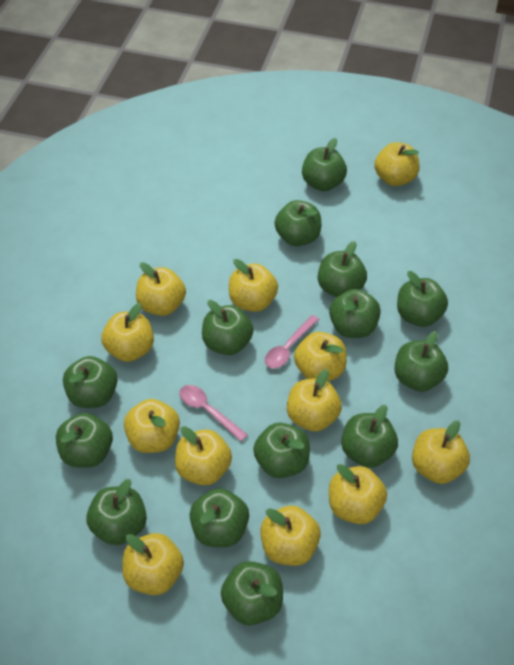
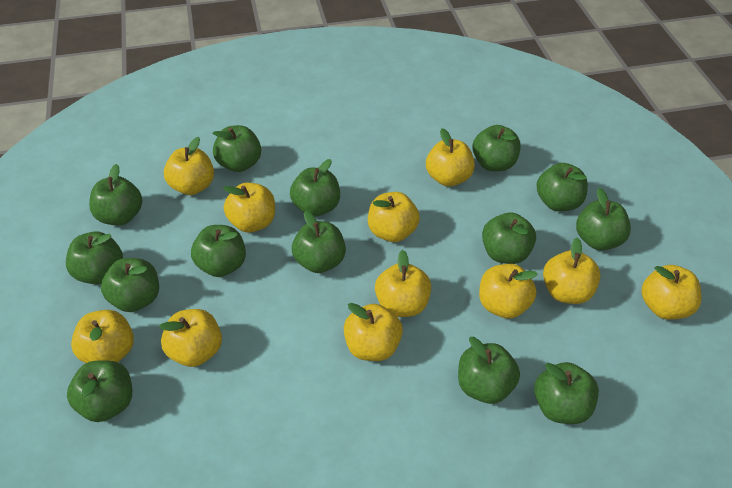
pink spoon: 2 -> 0
yellow apple: 12 -> 11

